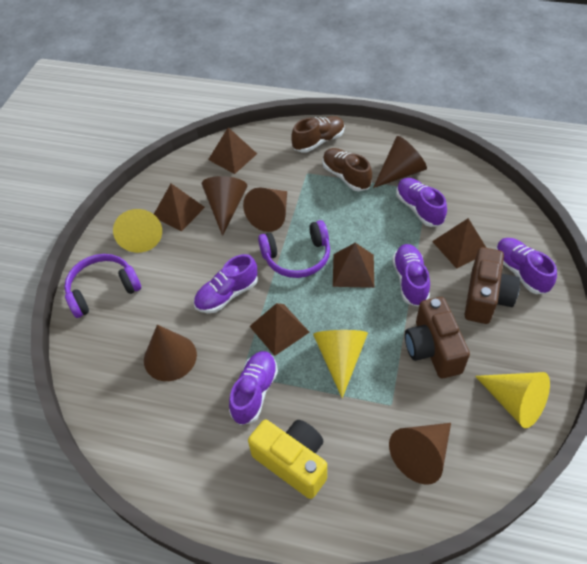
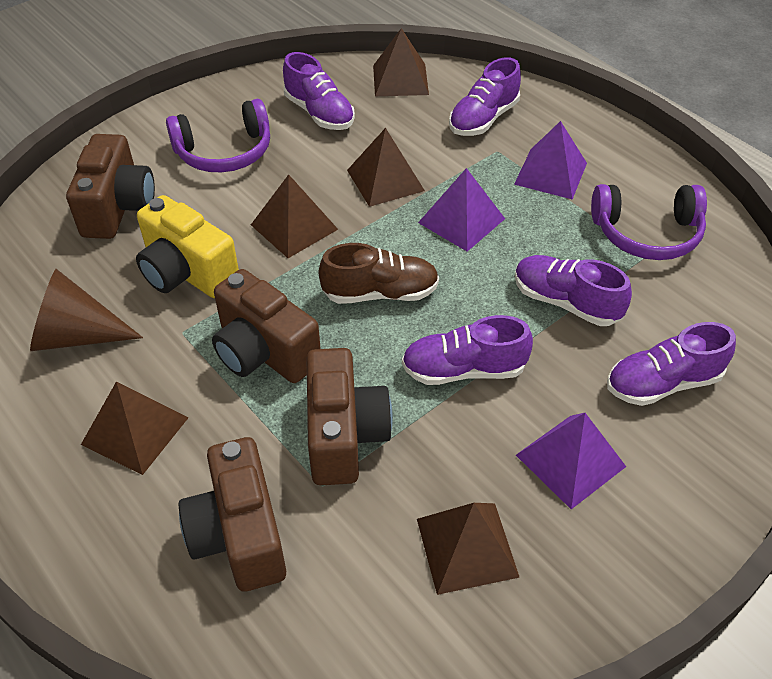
brown camera: 2 -> 4
brown cone: 5 -> 1
brown shoe: 2 -> 1
purple pyramid: 0 -> 3
yellow cone: 3 -> 0

